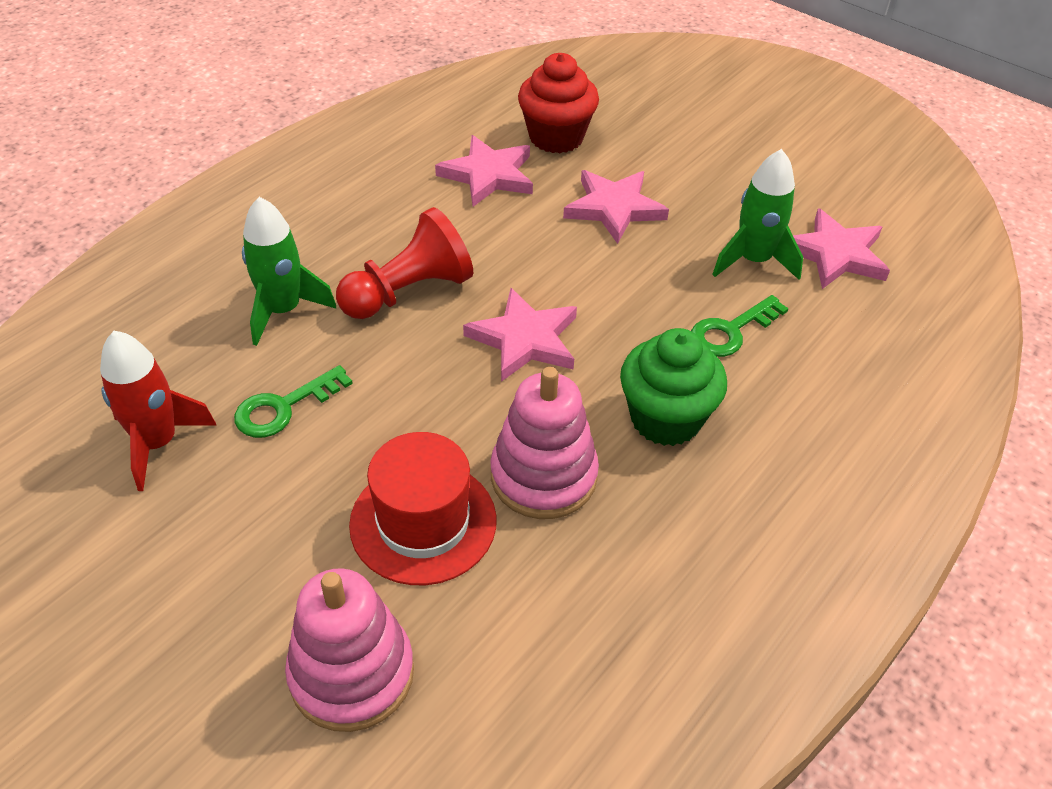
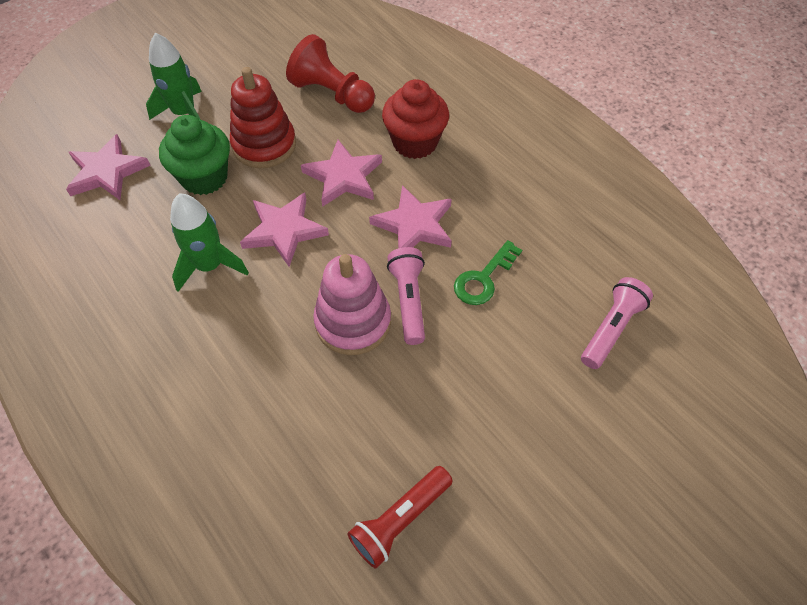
green key: 2 -> 1
pink flashlight: 0 -> 2
pink stacking toy: 2 -> 1
red flashlight: 0 -> 1
red hat: 1 -> 0
red rocket: 1 -> 0
red stacking toy: 0 -> 1

